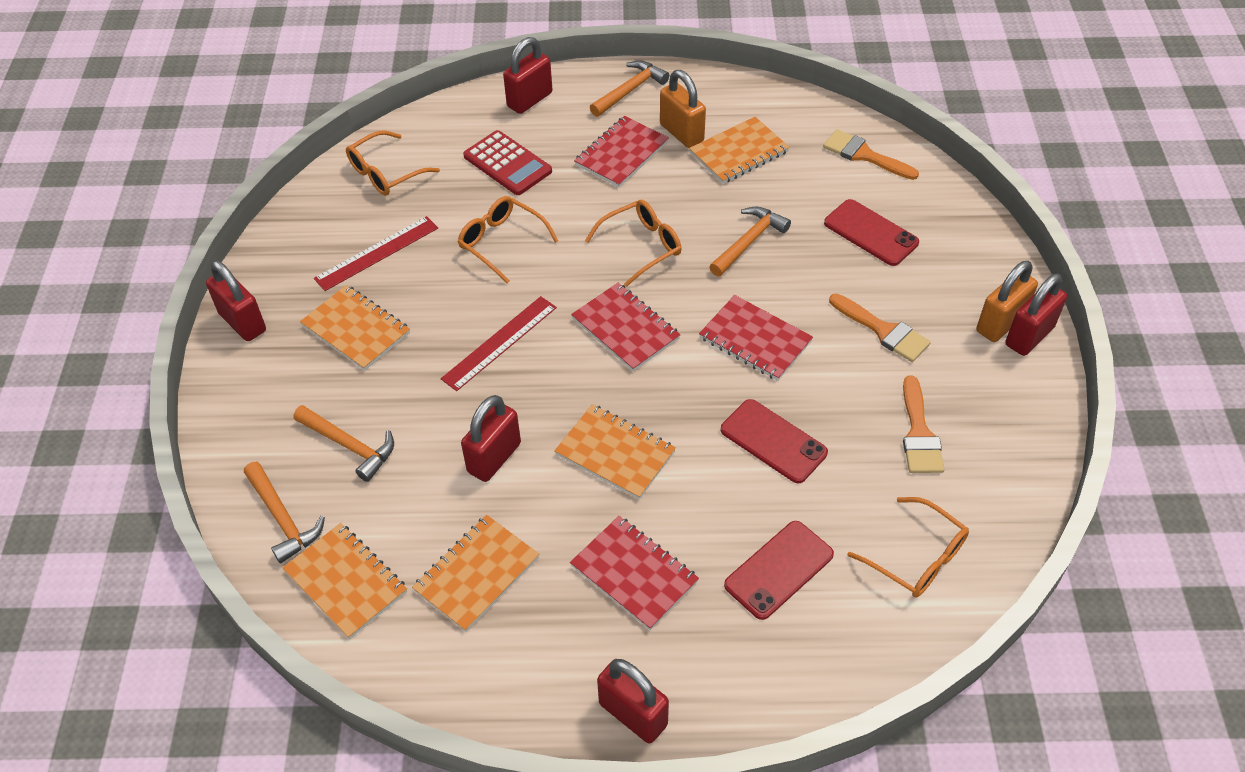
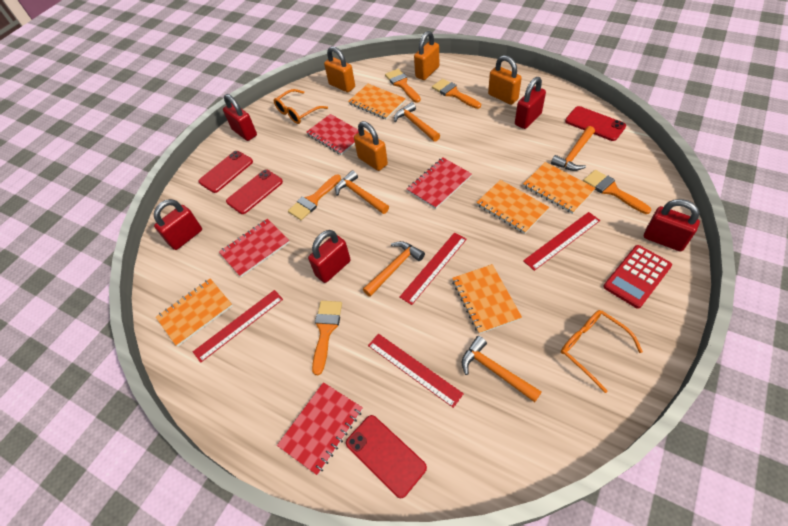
orange brush: 3 -> 5
orange glasses: 4 -> 2
orange hammer: 4 -> 5
orange padlock: 2 -> 4
red phone: 3 -> 4
red ruler: 2 -> 4

